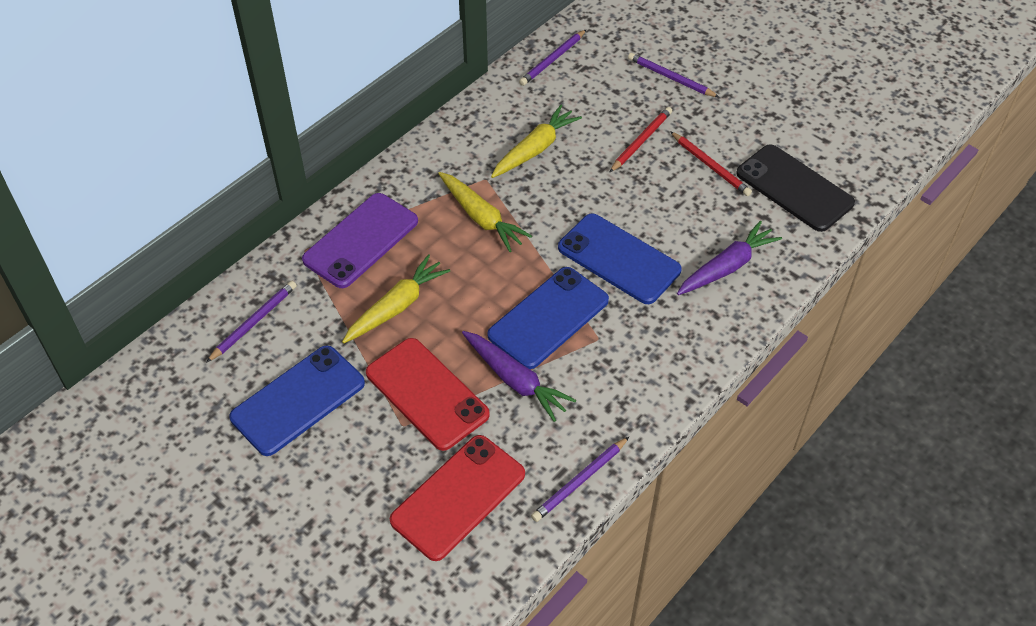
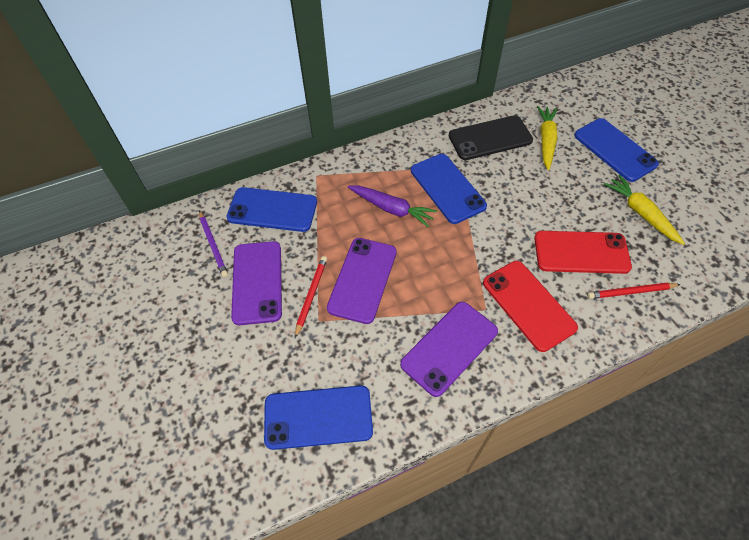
blue phone: 3 -> 4
purple carrot: 2 -> 1
purple pencil: 4 -> 1
purple phone: 1 -> 3
yellow carrot: 3 -> 2

